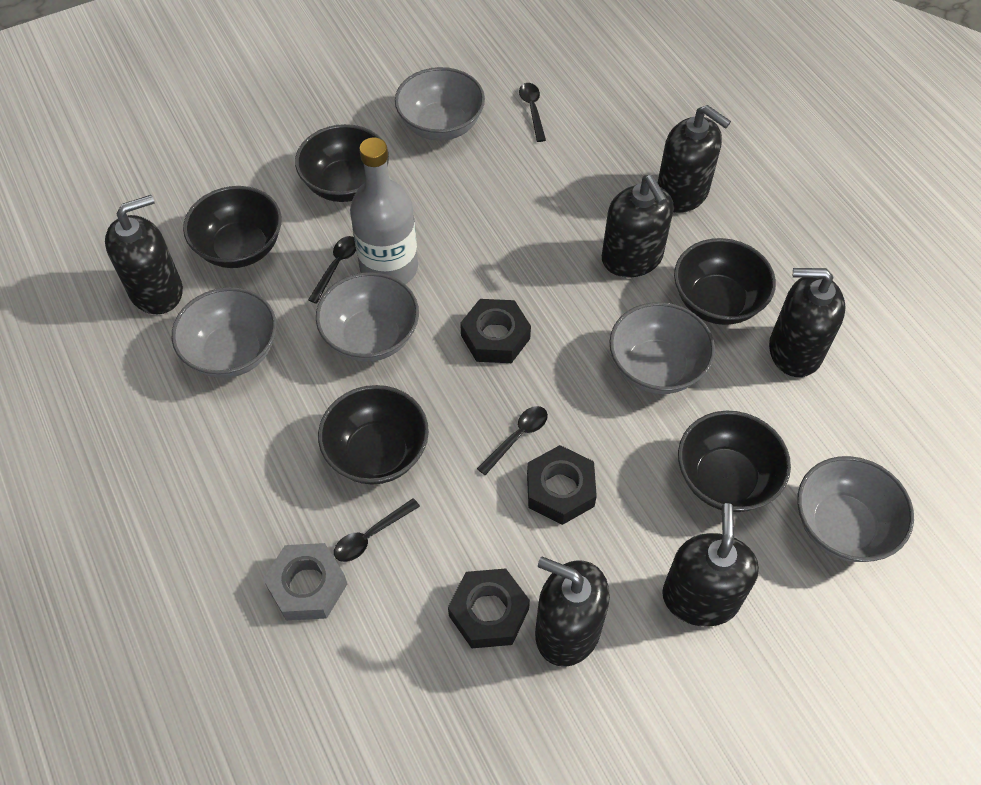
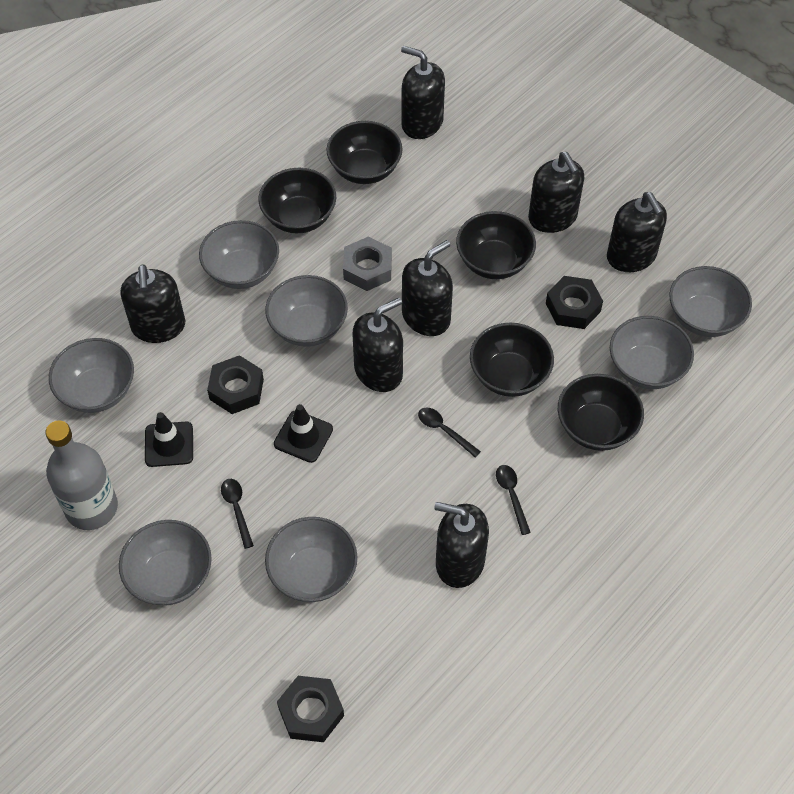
black soap dispenser: 6 -> 7
black spoon: 4 -> 3
black traffic cone: 0 -> 2
grey bowl: 5 -> 7

